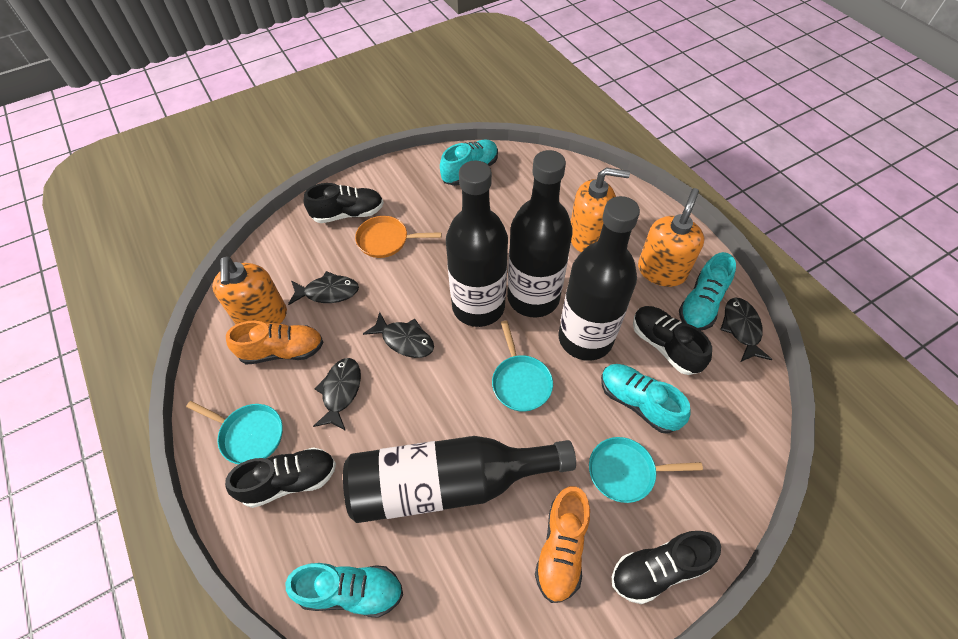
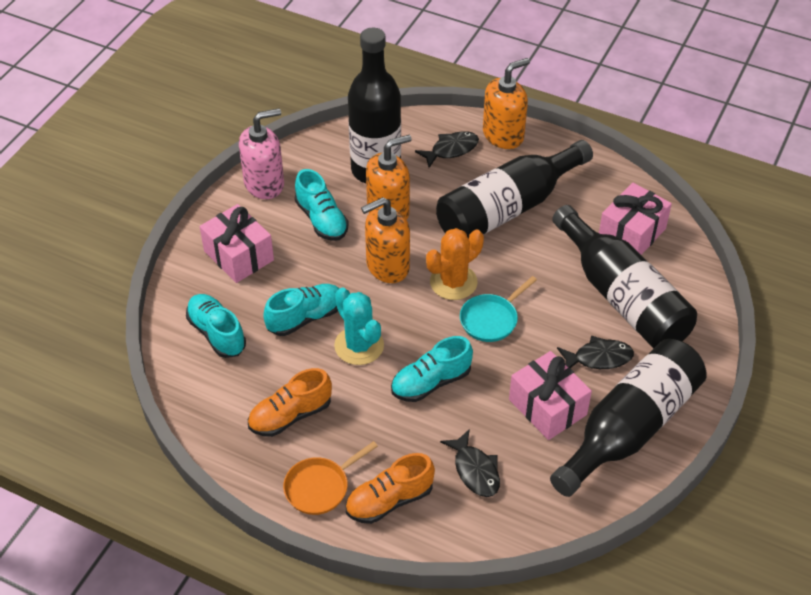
black fish: 4 -> 3
black shoe: 4 -> 0
orange cactus: 0 -> 1
pink gift: 0 -> 3
pink soap dispenser: 0 -> 1
turquoise cactus: 0 -> 1
turquoise pan: 3 -> 1

